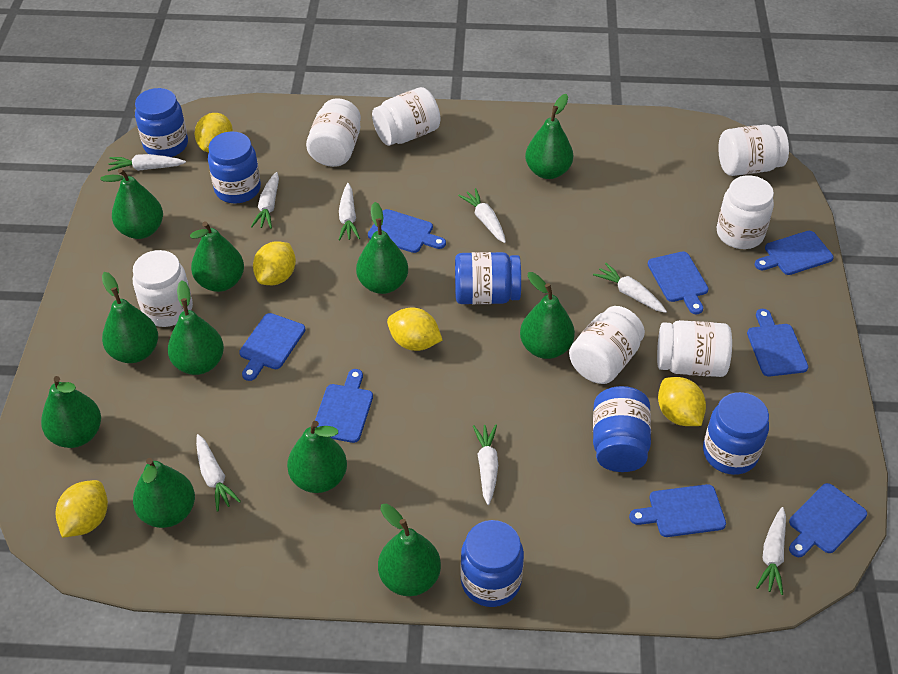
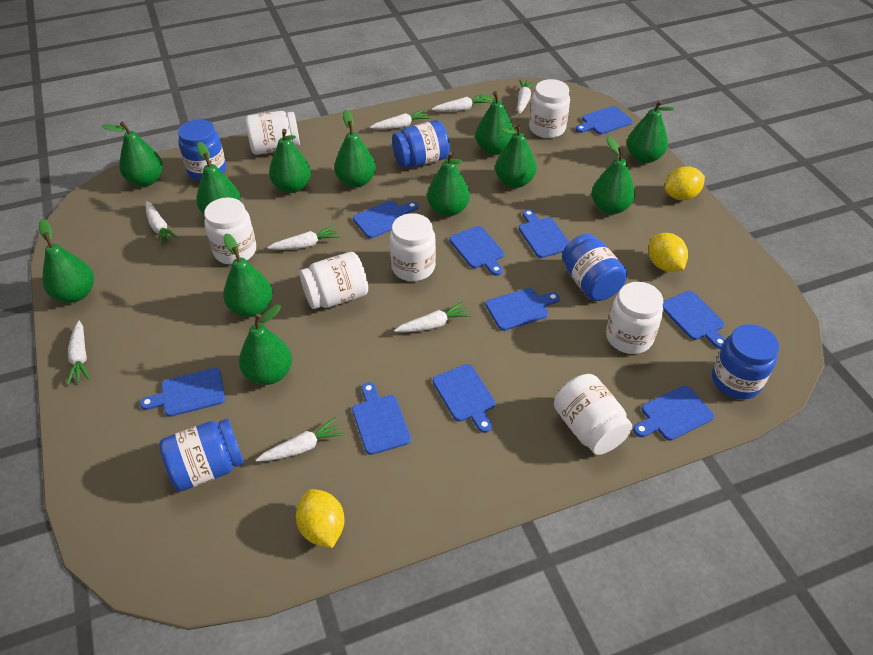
blue cutting board: 8 -> 10
blue jar: 6 -> 5
green pear: 11 -> 12
yellow lemon: 5 -> 3

